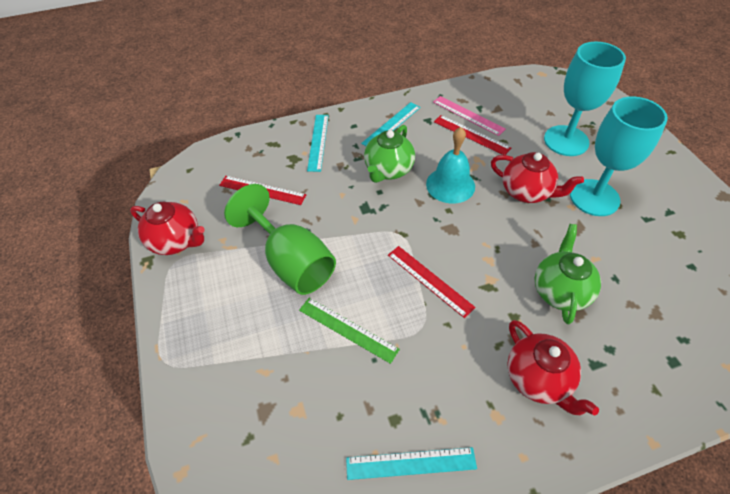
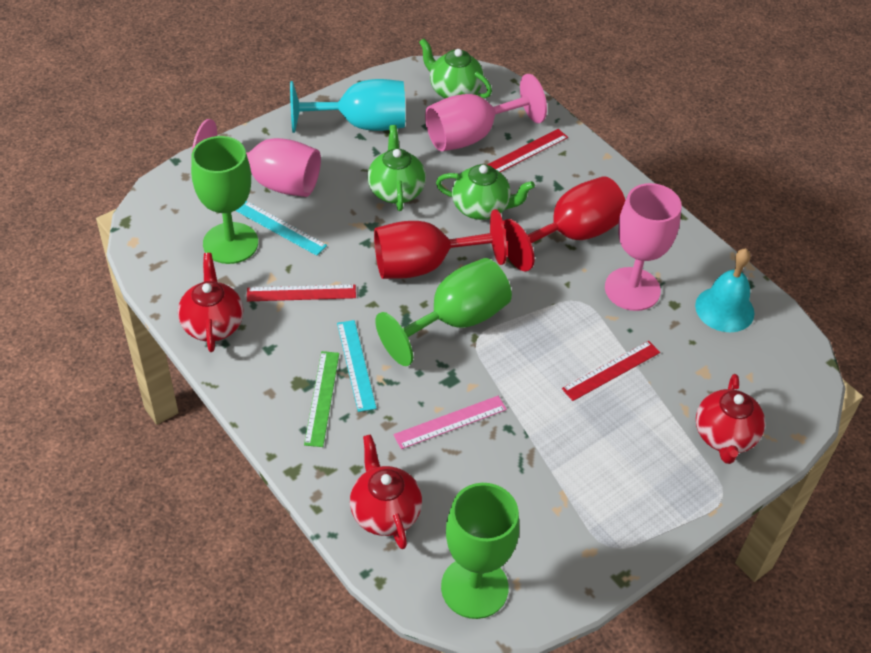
green goblet: 1 -> 3
green teapot: 2 -> 3
pink goblet: 0 -> 3
red goblet: 0 -> 2
turquoise goblet: 2 -> 1
turquoise ruler: 3 -> 2

